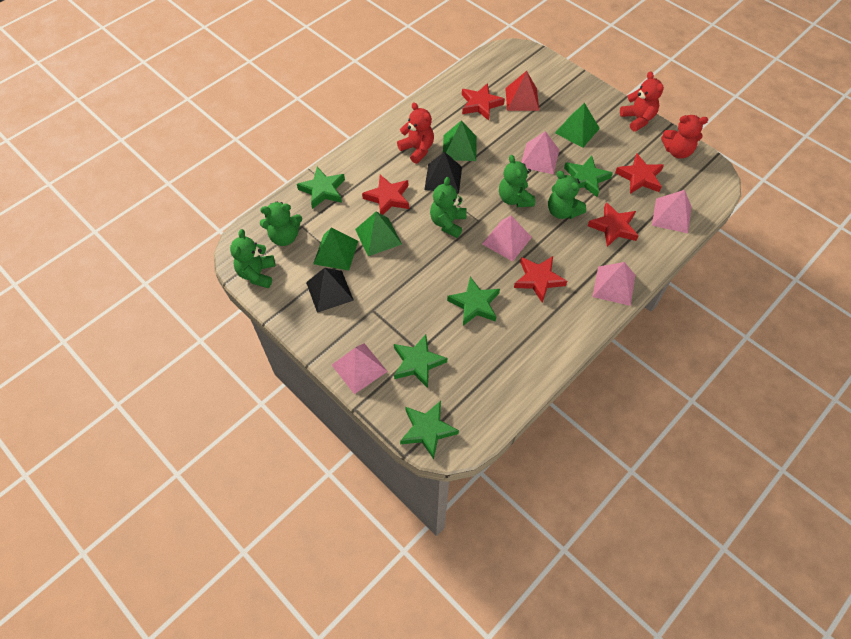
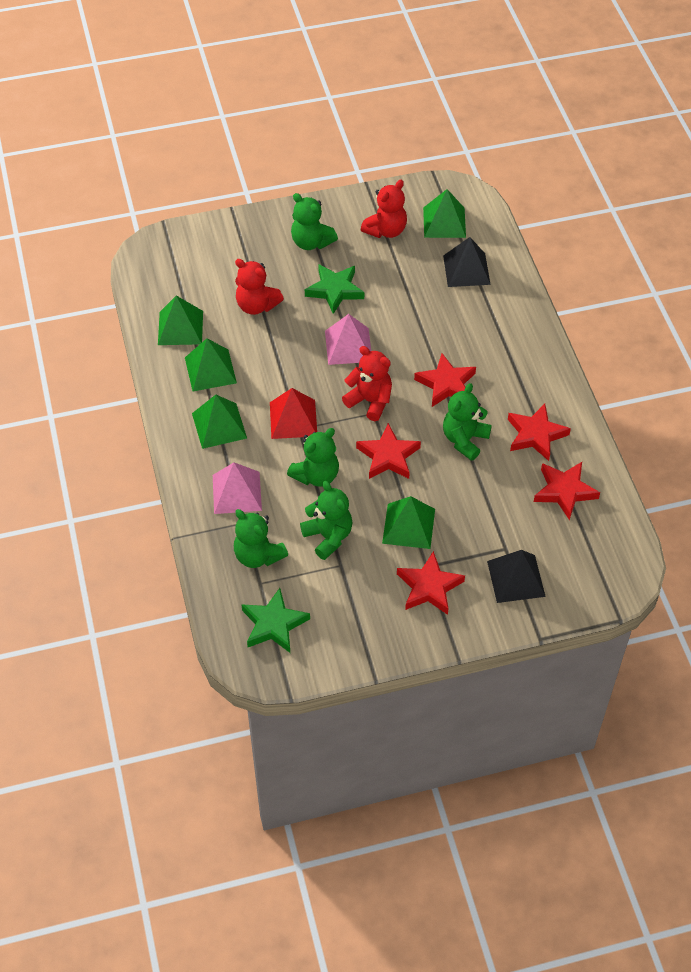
green pyramid: 4 -> 5
green star: 5 -> 2
pink pyramid: 5 -> 2

